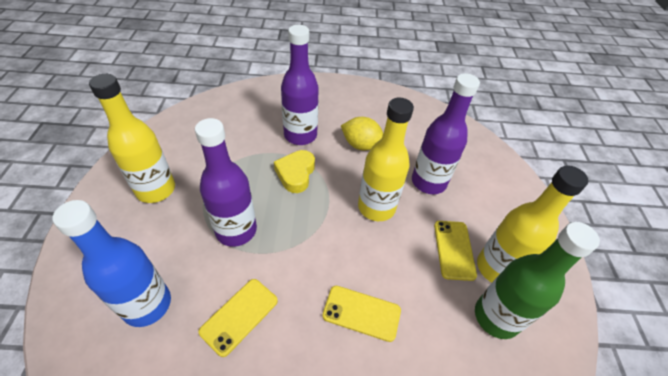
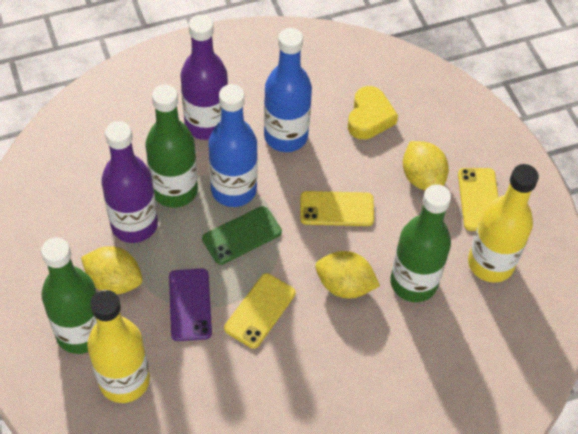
blue bottle: 1 -> 2
green bottle: 1 -> 3
green phone: 0 -> 1
purple bottle: 3 -> 2
purple phone: 0 -> 1
yellow bottle: 3 -> 2
yellow lemon: 1 -> 3

